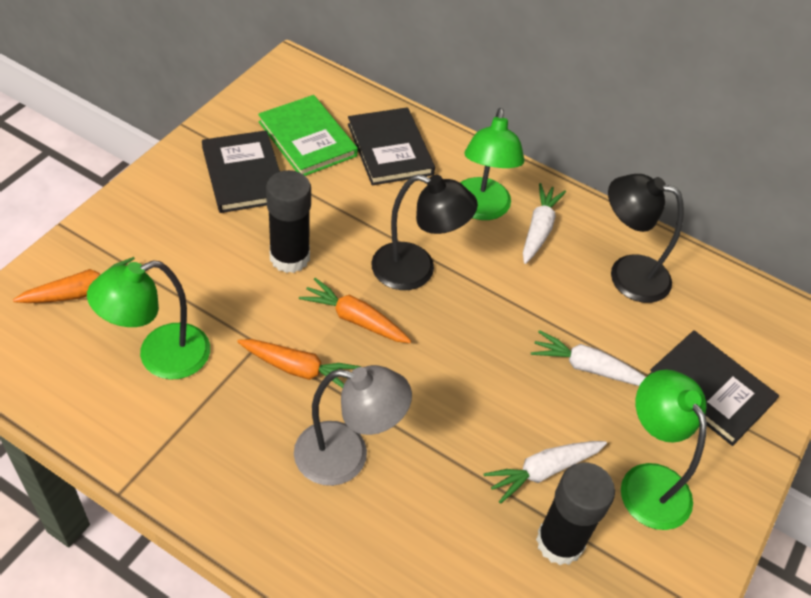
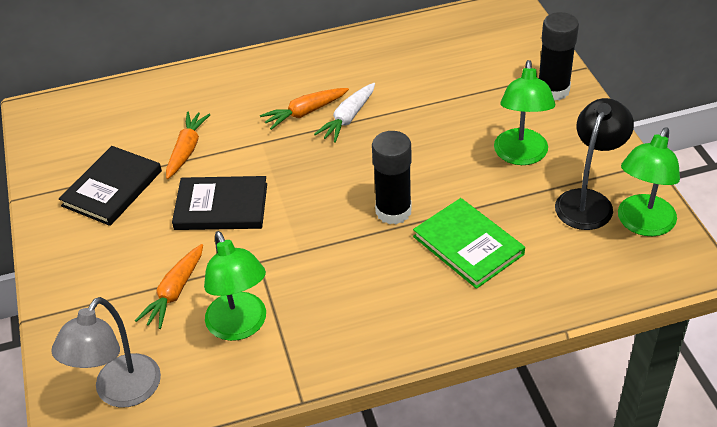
black book: 3 -> 2
black lamp: 2 -> 1
white carrot: 3 -> 1

